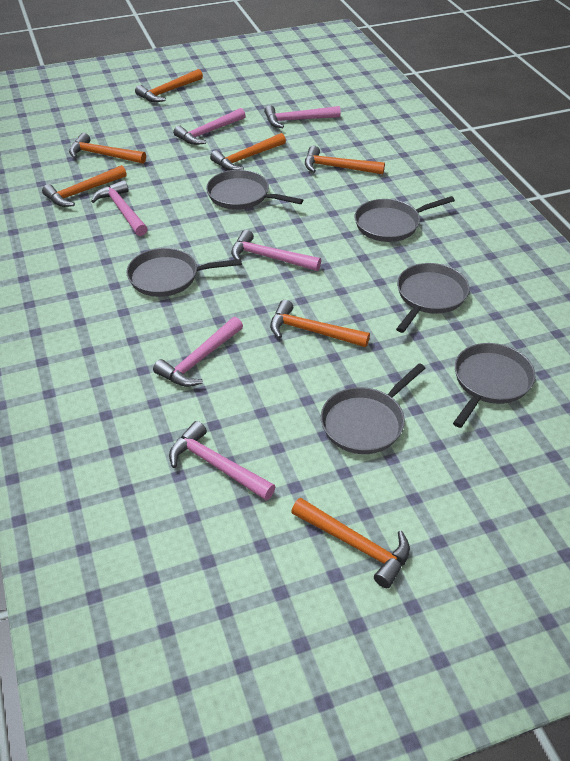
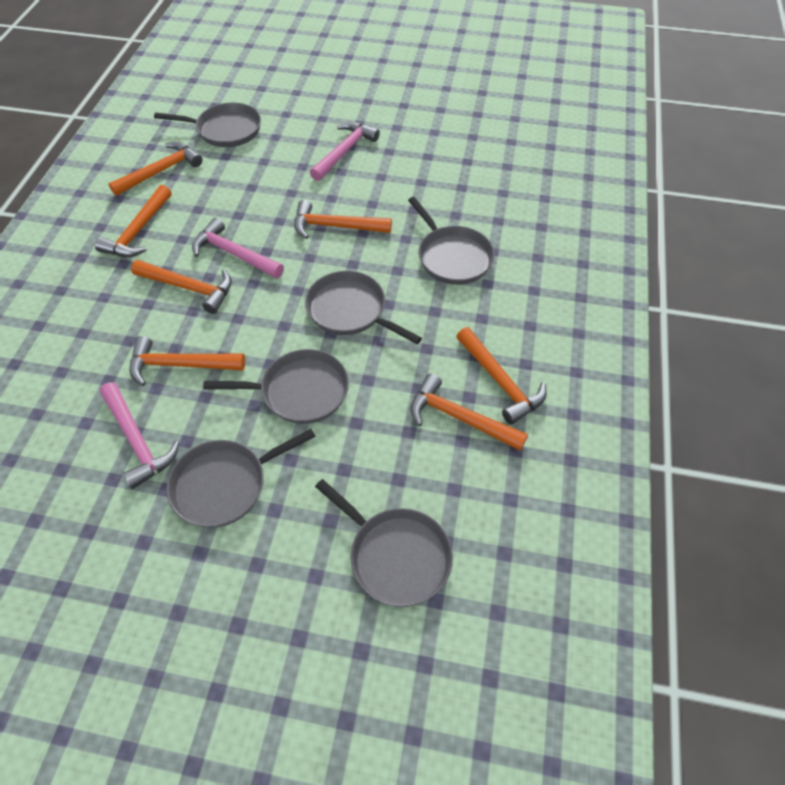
pink hammer: 6 -> 3

